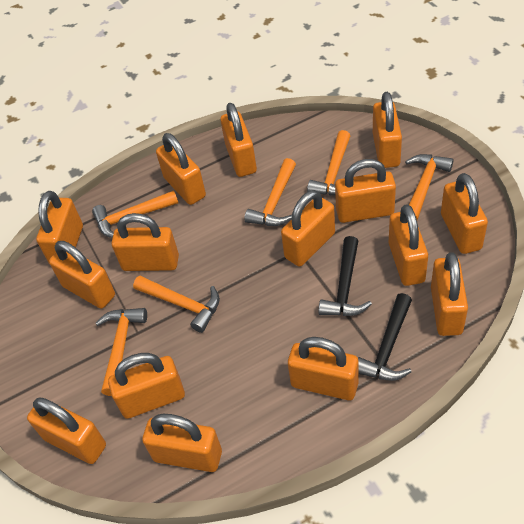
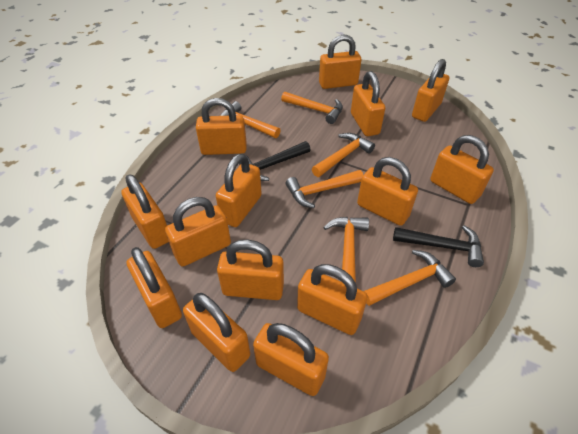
orange padlock: 15 -> 14

